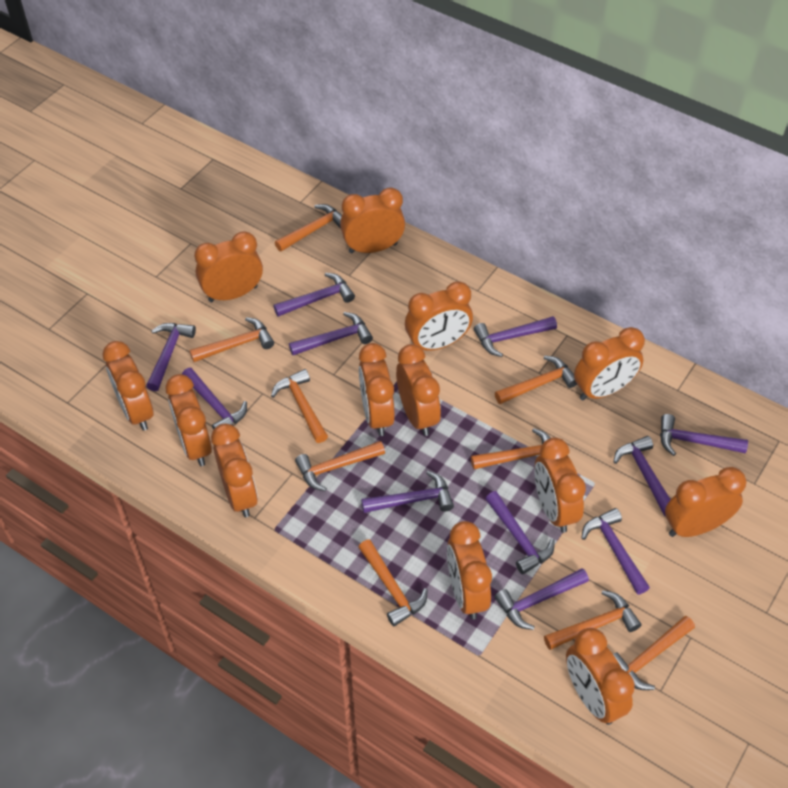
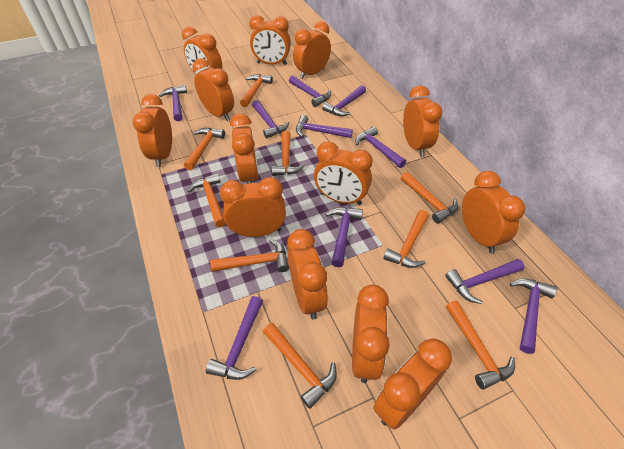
purple hammer: 11 -> 10

